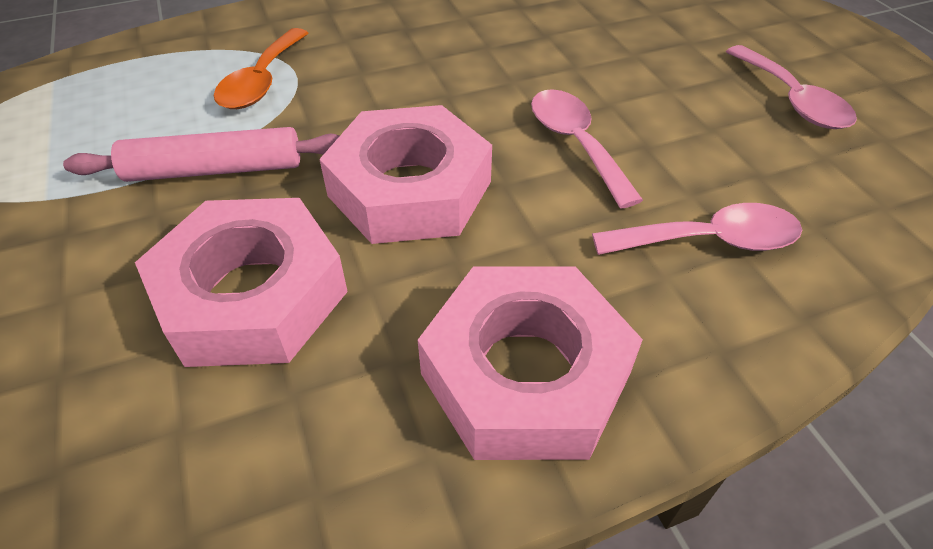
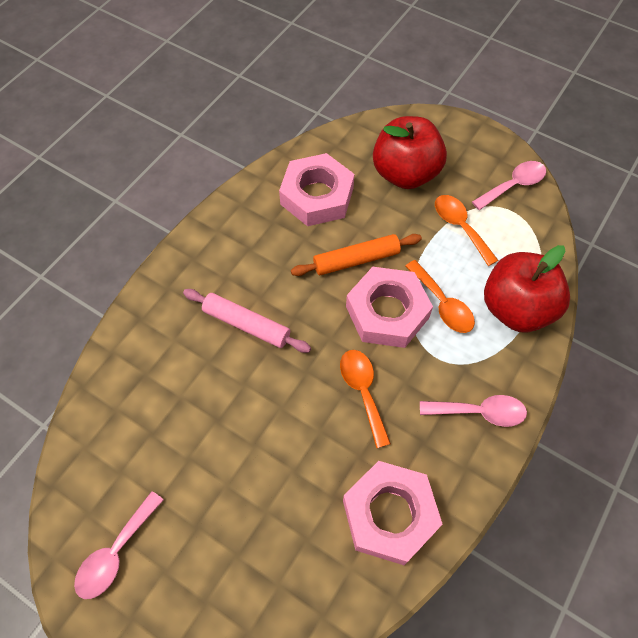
orange rolling pin: 0 -> 1
orange spoon: 1 -> 3
red apple: 0 -> 2

